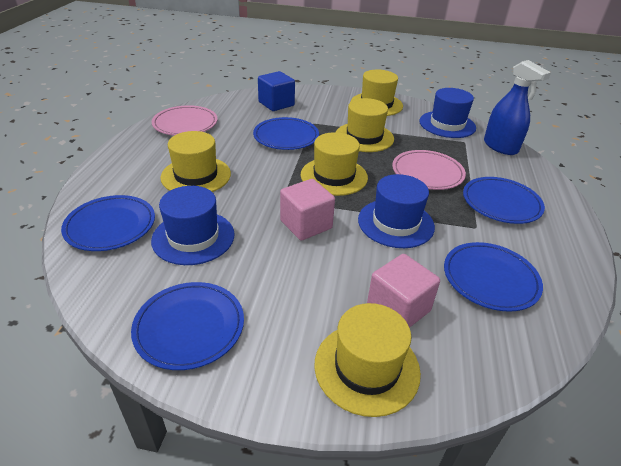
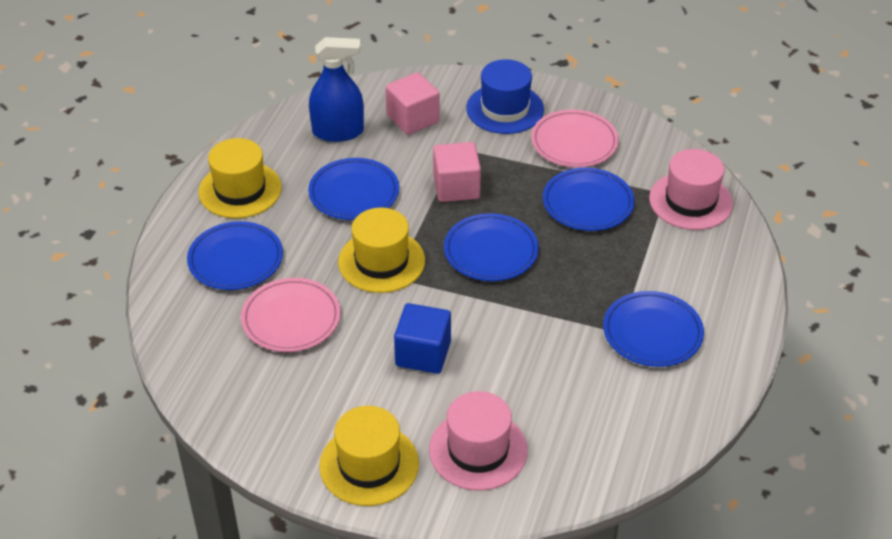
blue hat: 3 -> 1
pink hat: 0 -> 2
yellow hat: 5 -> 3

